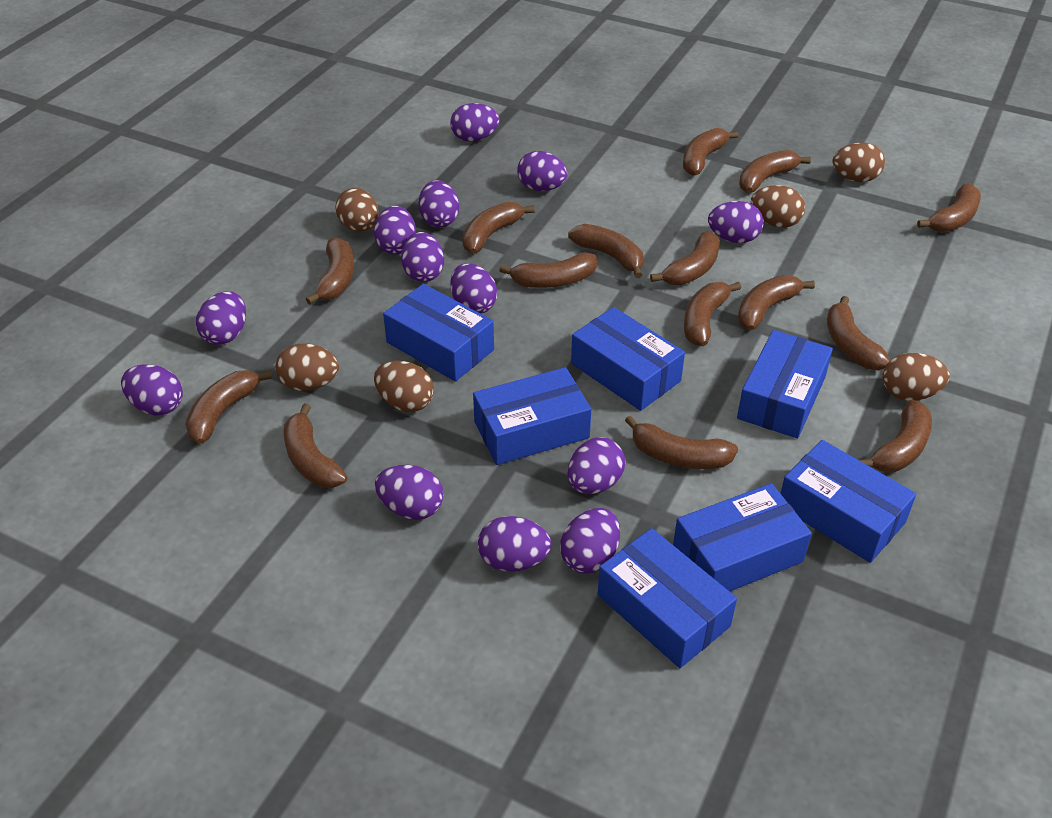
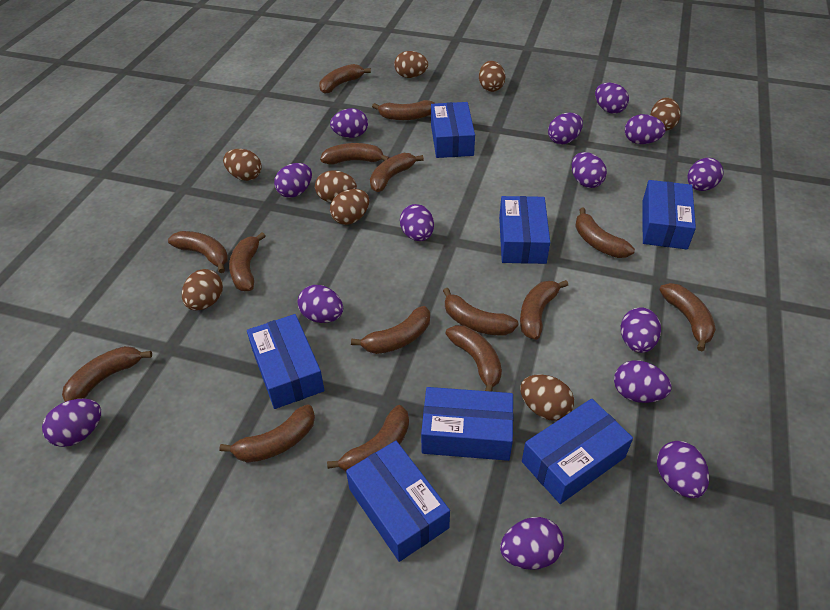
brown egg: 6 -> 8
purple egg: 13 -> 14

